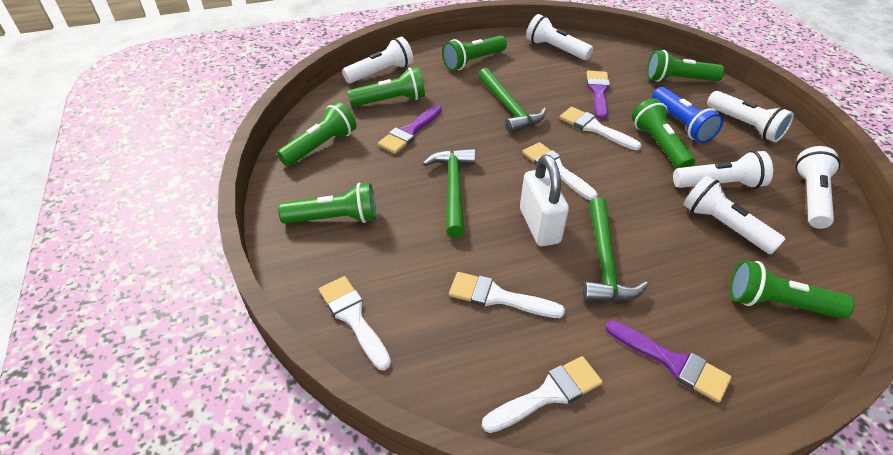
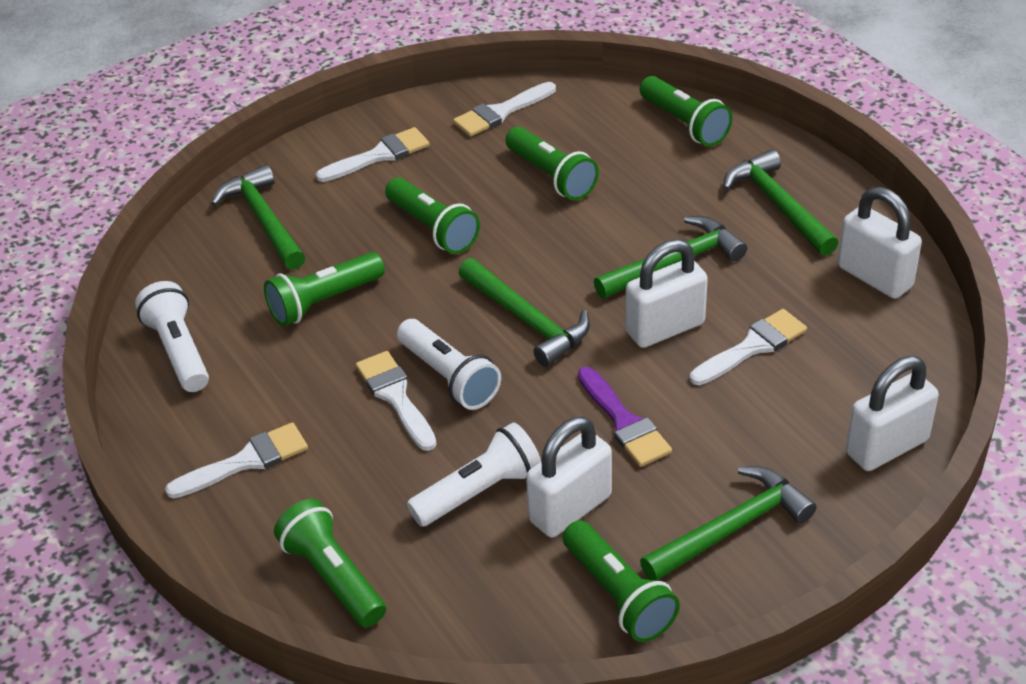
blue flashlight: 1 -> 0
green flashlight: 7 -> 6
green hammer: 3 -> 5
purple brush: 3 -> 1
white flashlight: 6 -> 3
white padlock: 1 -> 4

